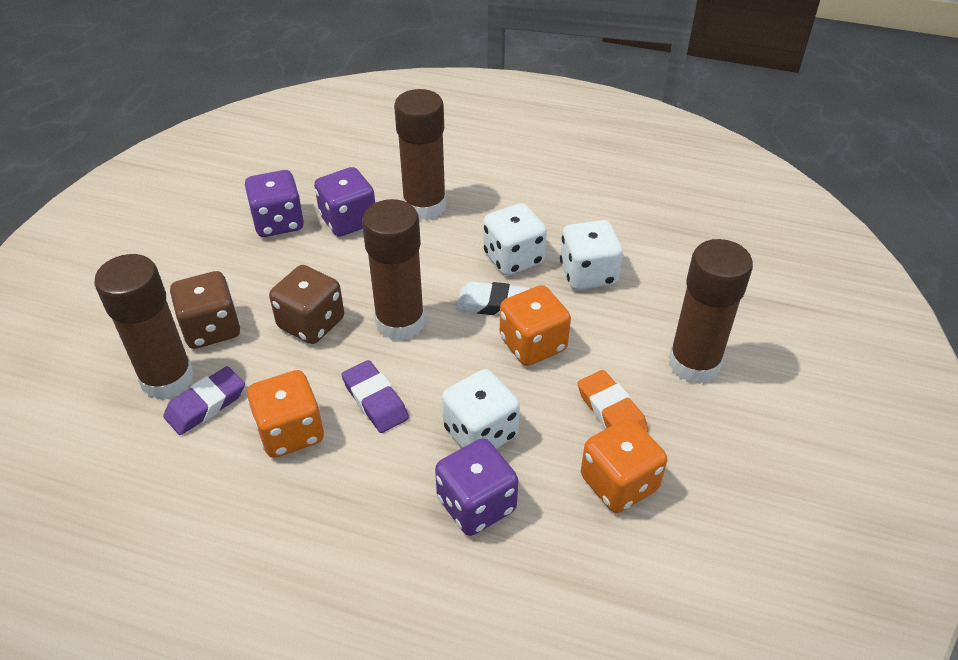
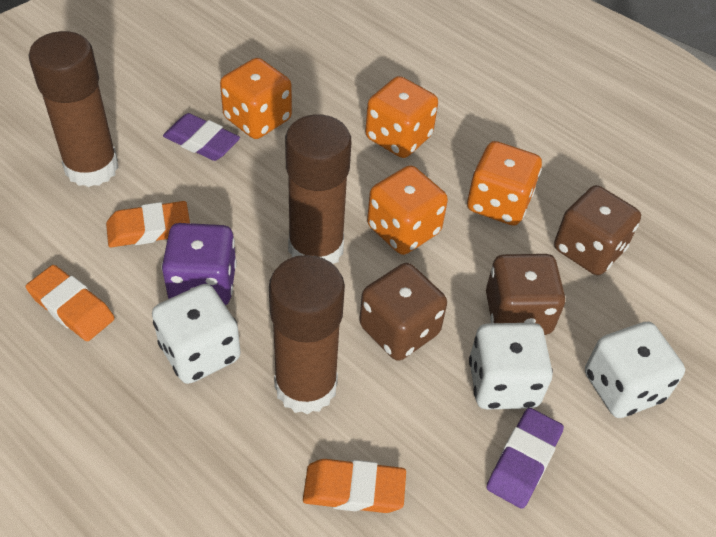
brown dice: 2 -> 3
brown glue stick: 4 -> 3
orange dice: 3 -> 4
orange eraser: 1 -> 3
purple dice: 3 -> 1
white eraser: 1 -> 0

